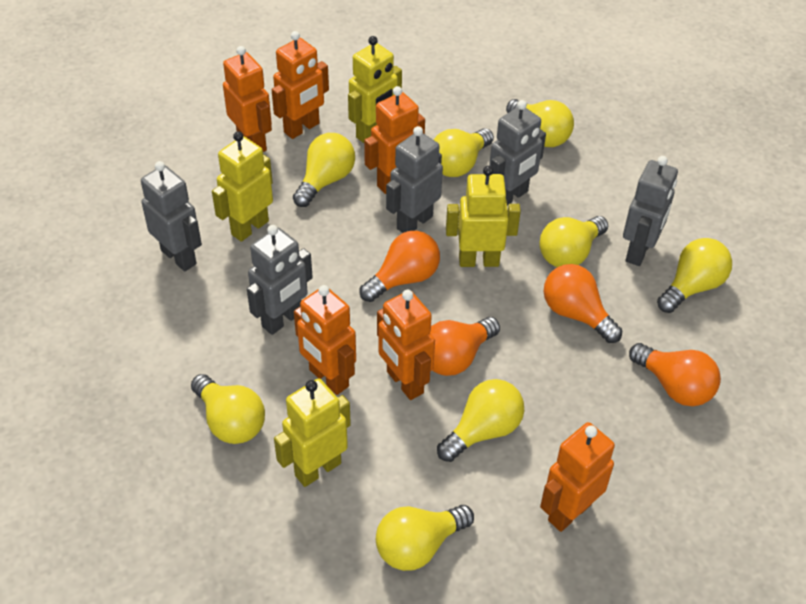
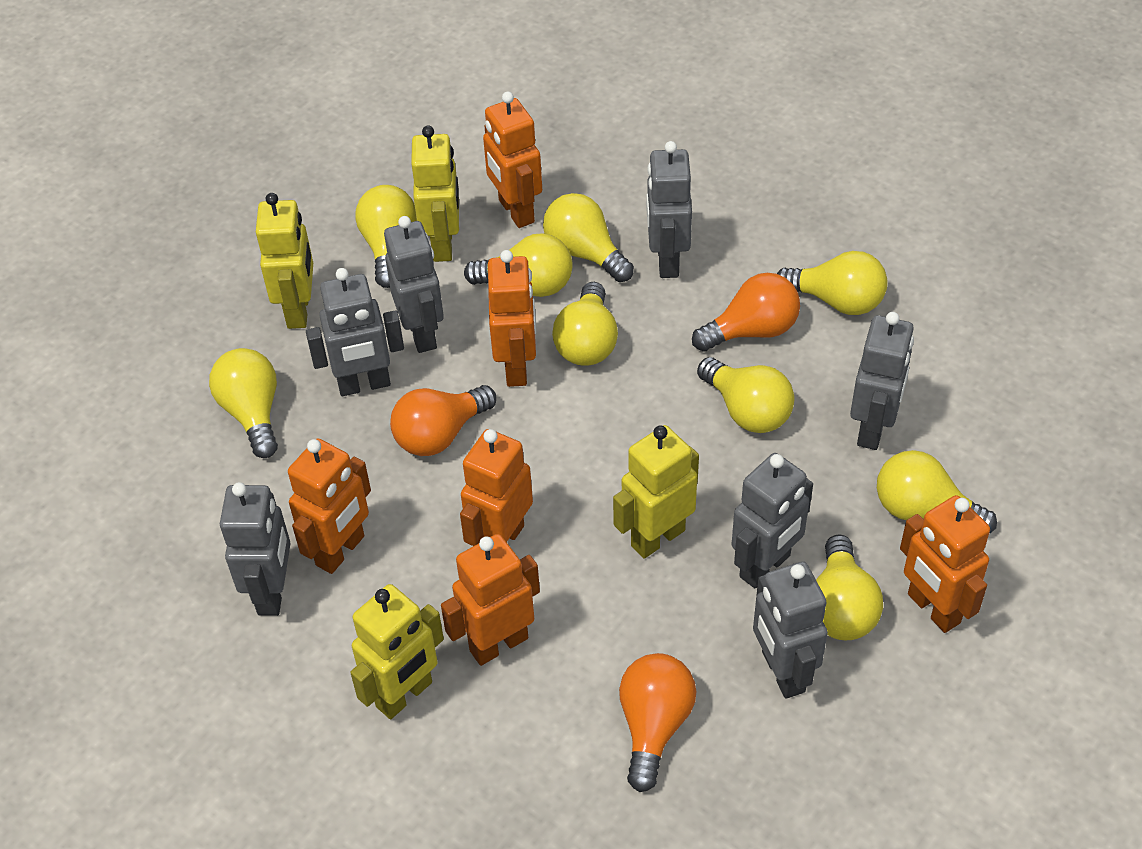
grey robot: 5 -> 7
orange light bulb: 4 -> 3
yellow light bulb: 8 -> 9

